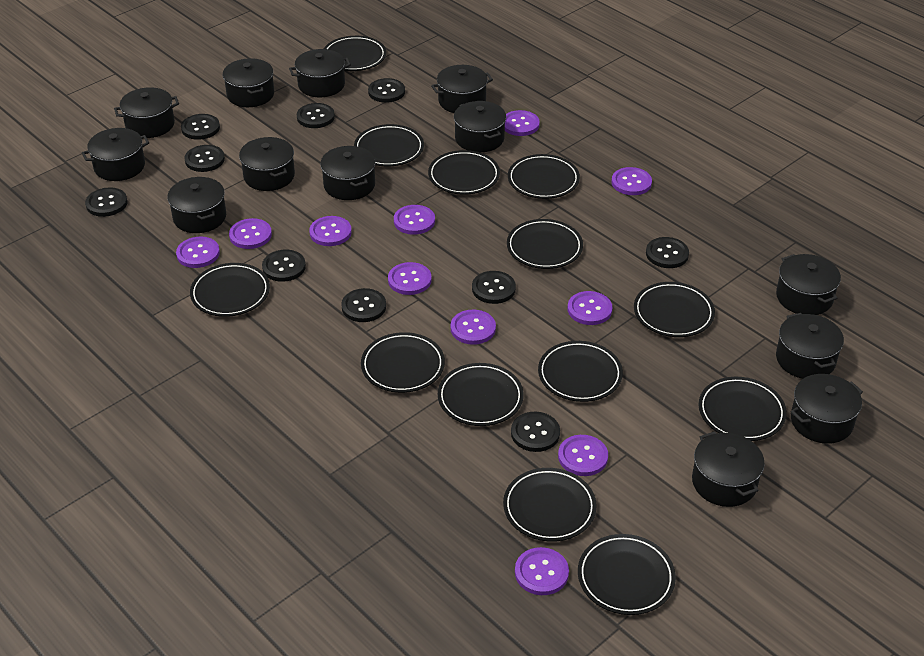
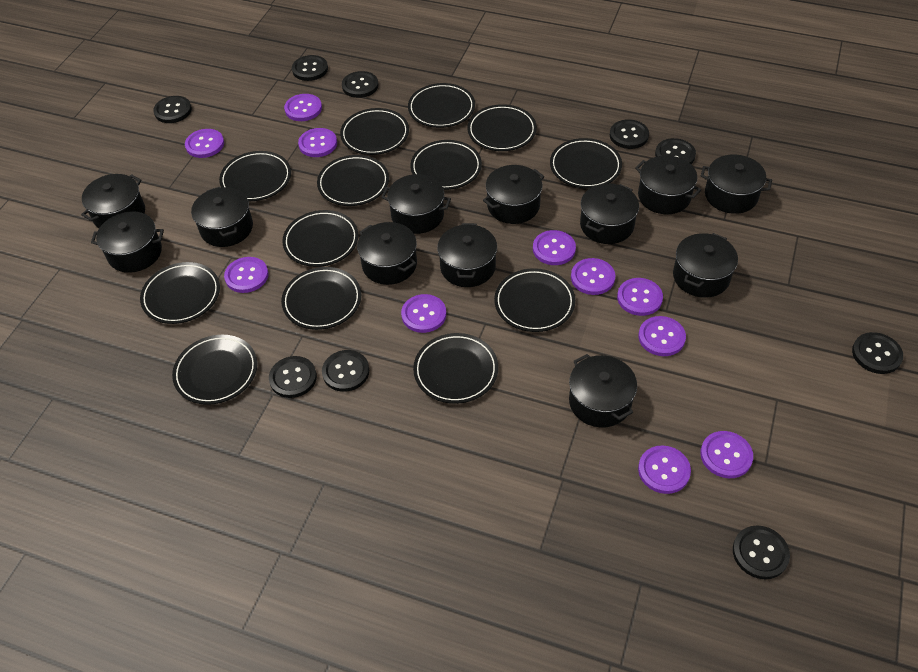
black button: 10 -> 9
black pot: 13 -> 12

